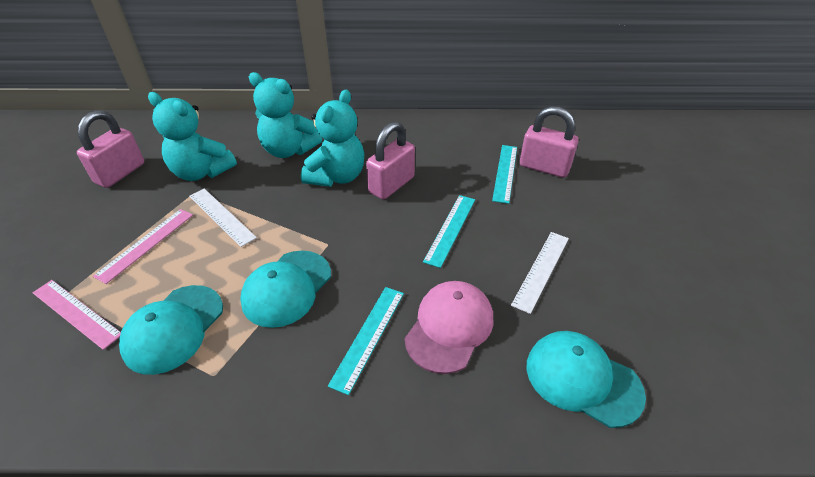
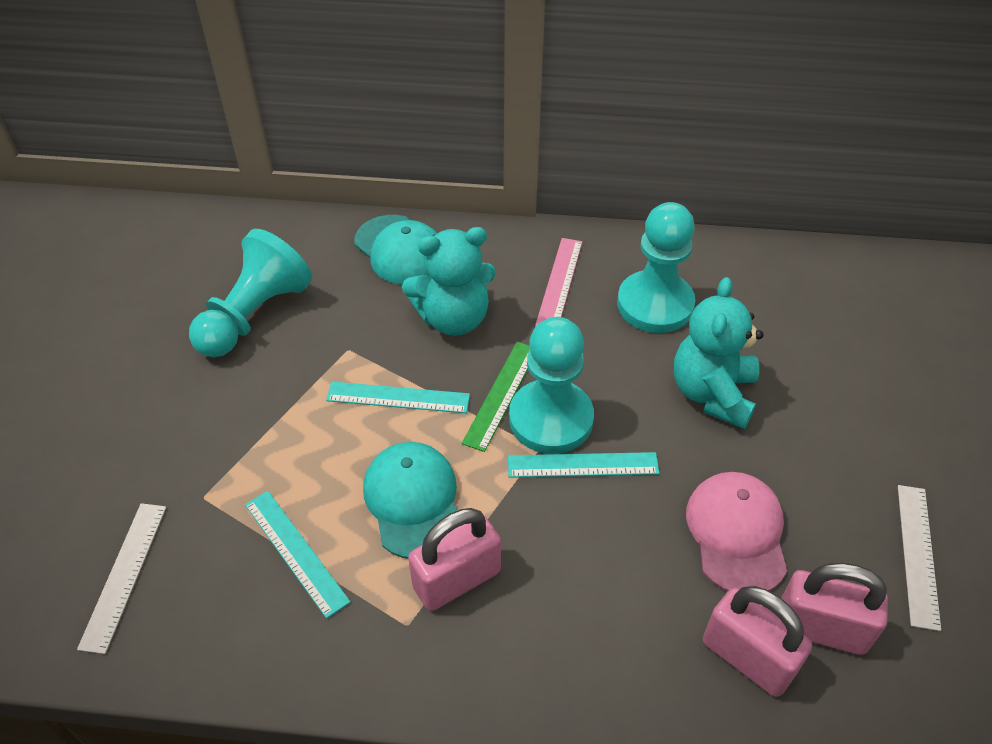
green ruler: 0 -> 1
pink ruler: 2 -> 1
turquoise cap: 3 -> 2
turquoise pawn: 0 -> 3
turquoise teddy bear: 3 -> 2

